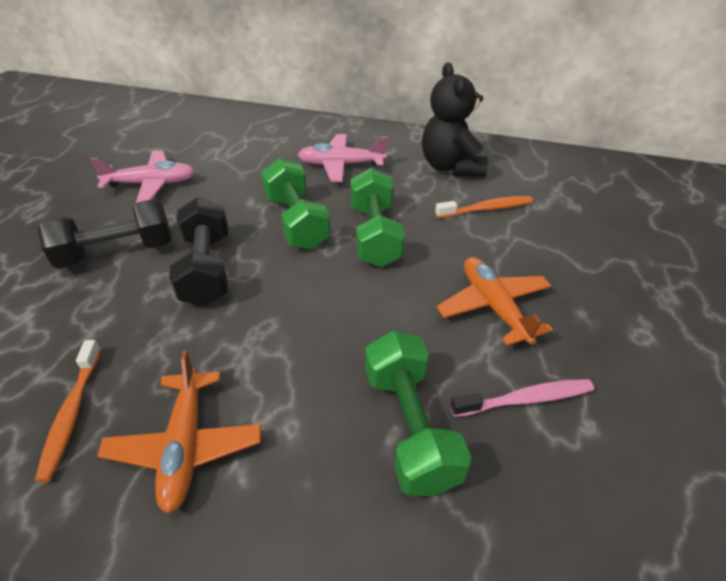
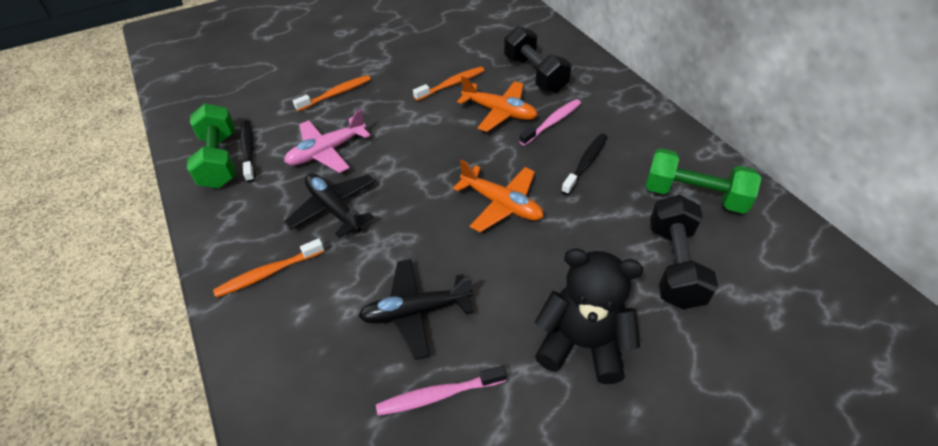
black plane: 0 -> 2
black toothbrush: 0 -> 2
green dumbbell: 3 -> 2
orange toothbrush: 2 -> 3
pink plane: 2 -> 1
pink toothbrush: 1 -> 2

